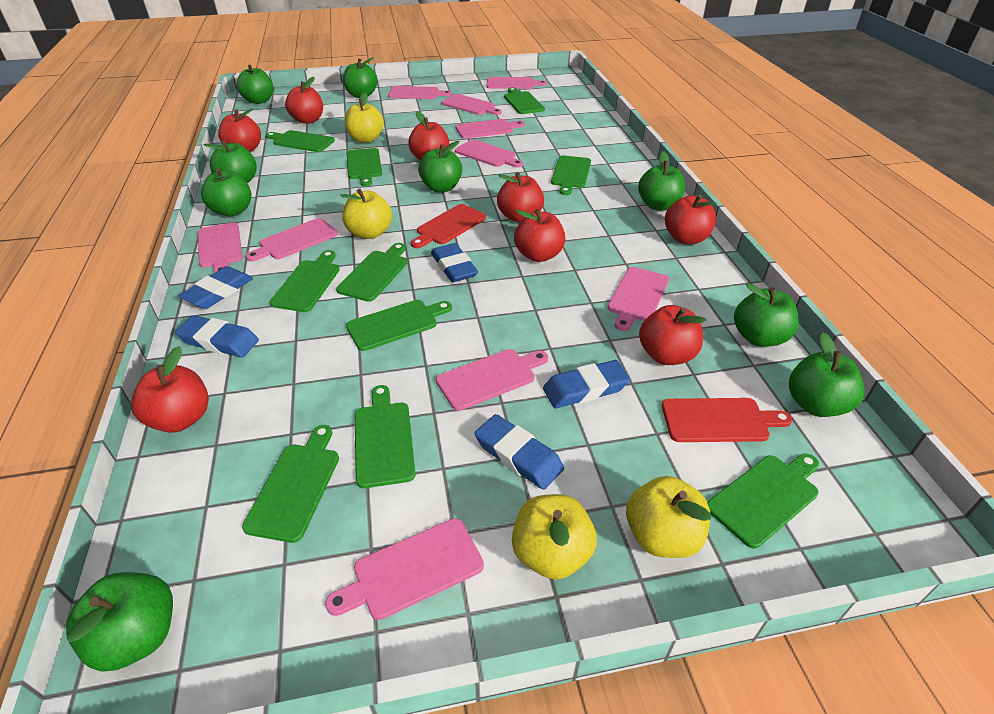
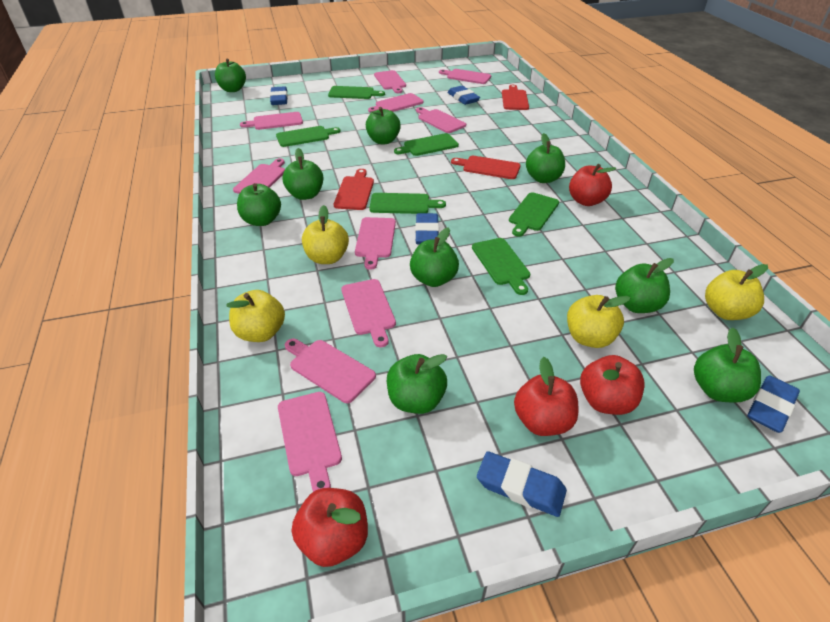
green cutting board: 10 -> 6
red apple: 8 -> 4
red cutting board: 2 -> 3

